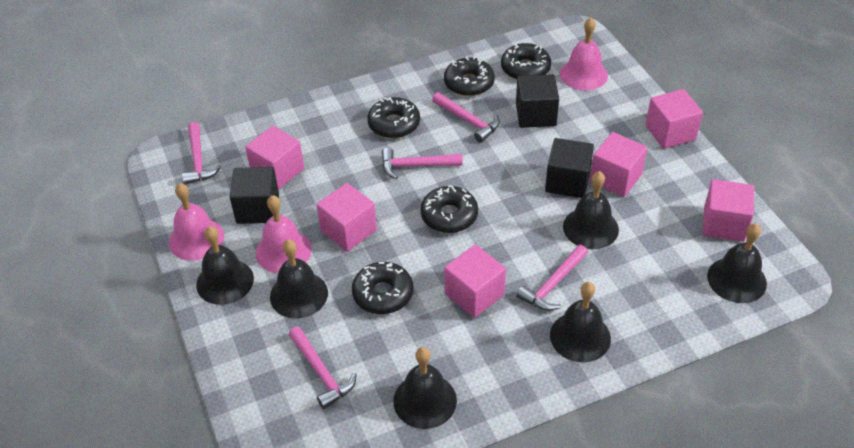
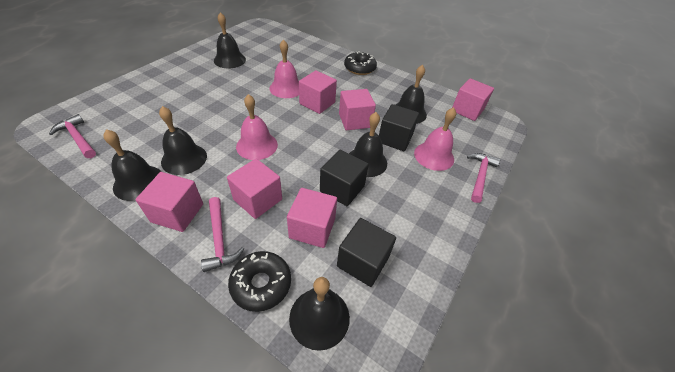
black donut: 5 -> 2
pink hammer: 5 -> 3

